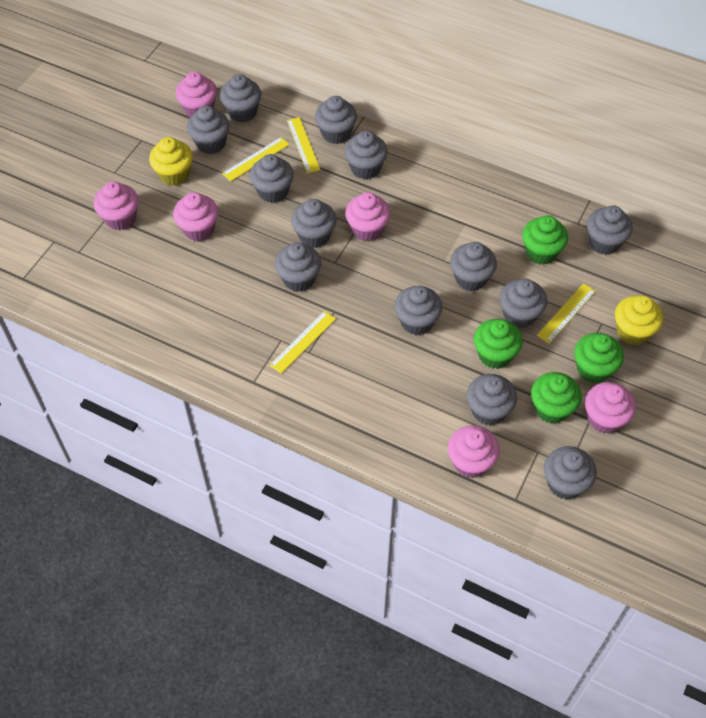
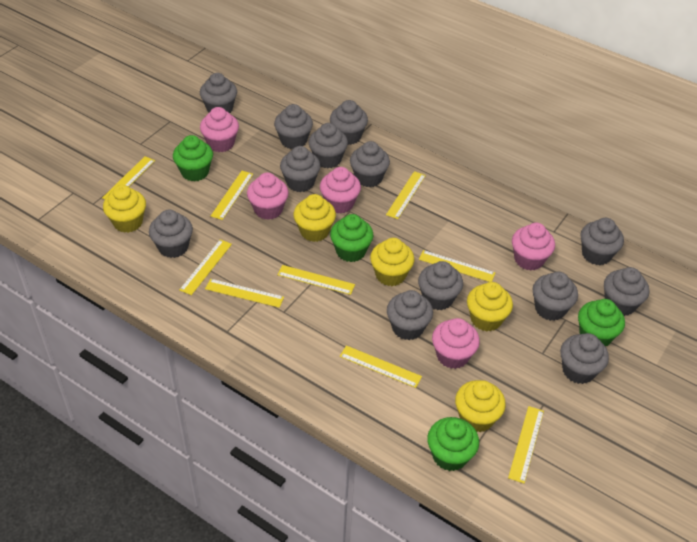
pink cupcake: 6 -> 5
yellow cupcake: 2 -> 5
yellow ruler: 4 -> 9

